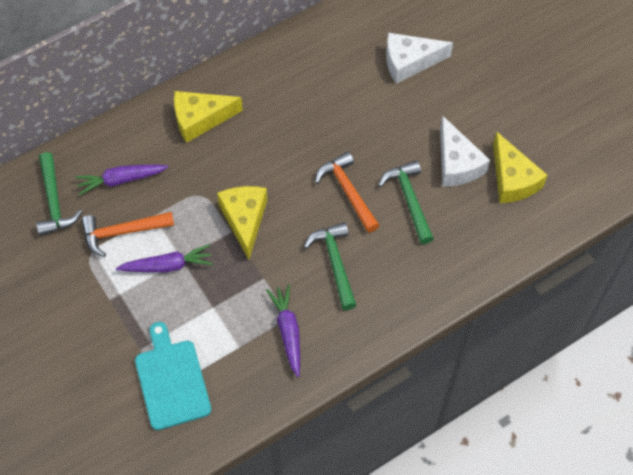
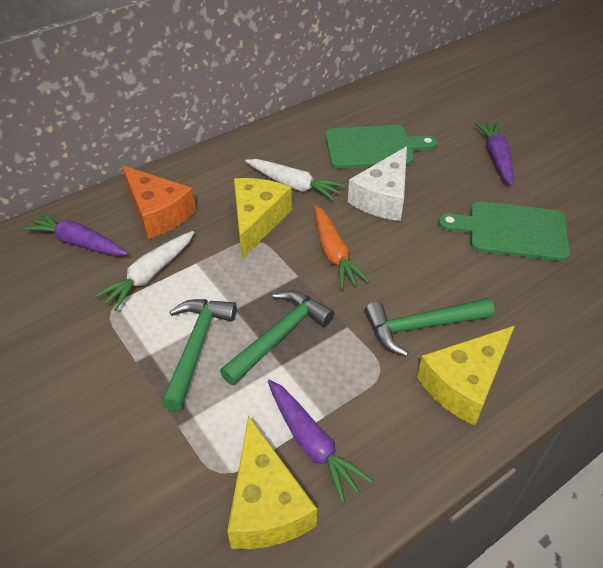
green cutting board: 0 -> 2
orange carrot: 0 -> 1
orange cheese: 0 -> 1
orange hammer: 2 -> 0
turquoise cutting board: 1 -> 0
white carrot: 0 -> 2
white cheese: 2 -> 1

